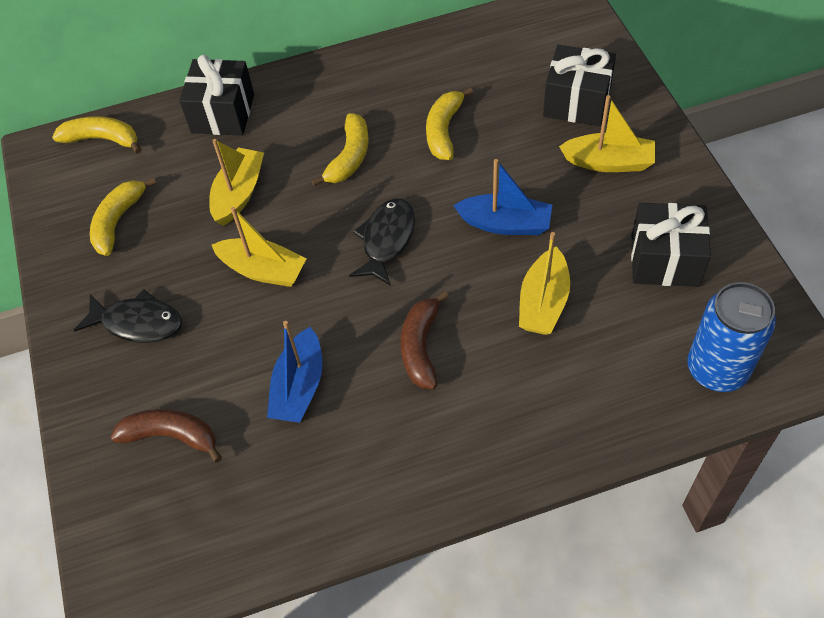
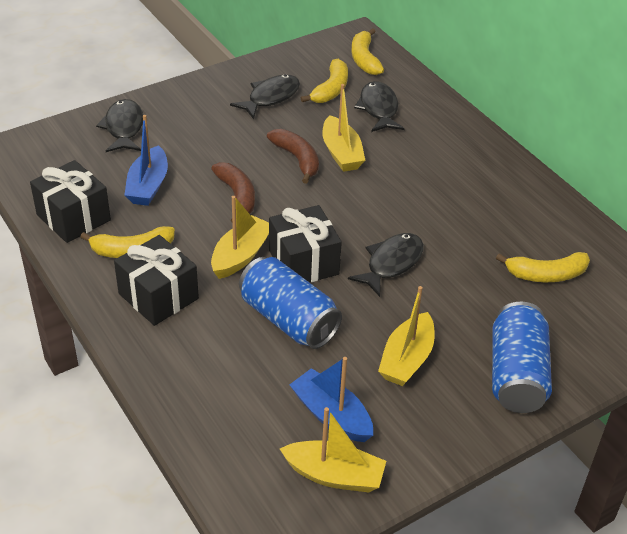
black fish: 2 -> 4
blue can: 1 -> 2

